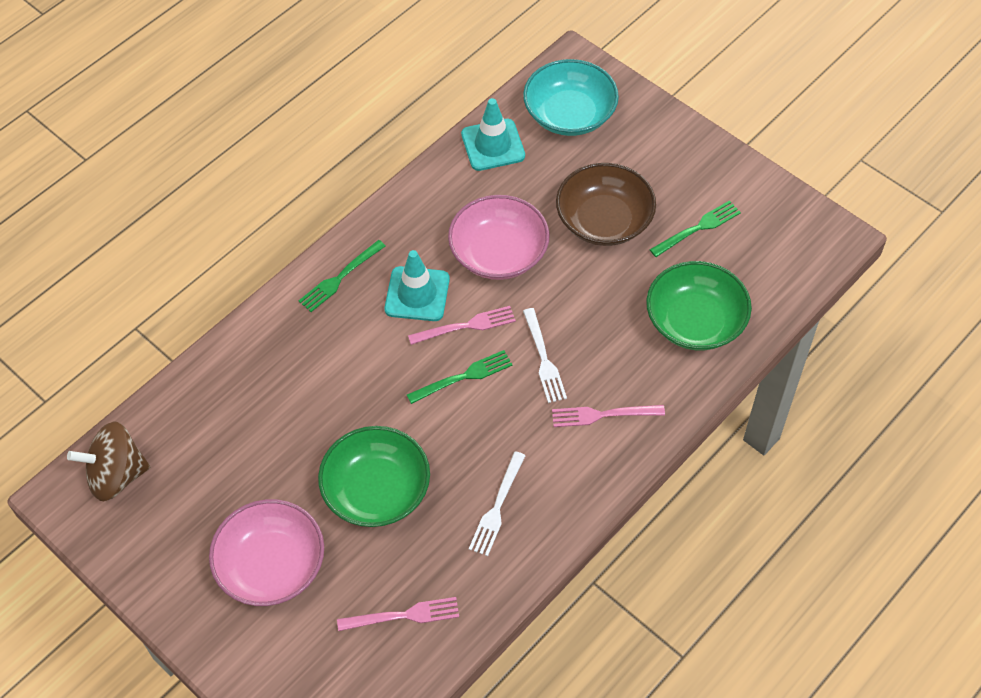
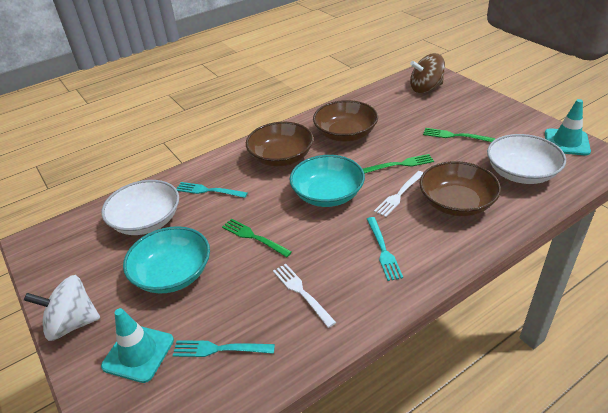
brown bowl: 1 -> 3
green bowl: 2 -> 0
pink bowl: 2 -> 0
pink fork: 3 -> 0
turquoise bowl: 1 -> 2
turquoise fork: 0 -> 3
white bowl: 0 -> 2
white spinning top: 0 -> 1

